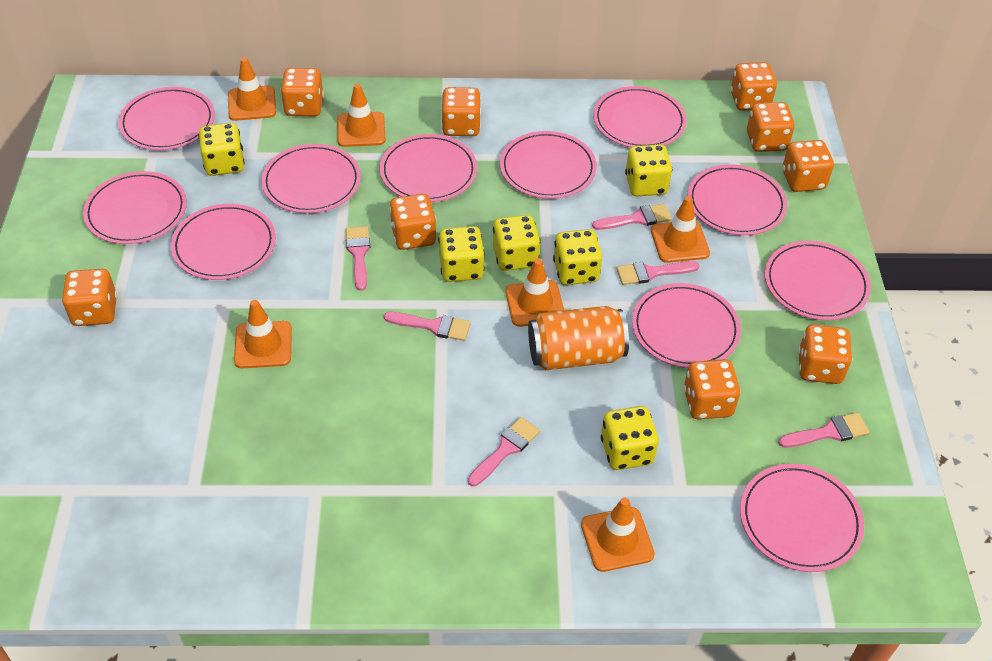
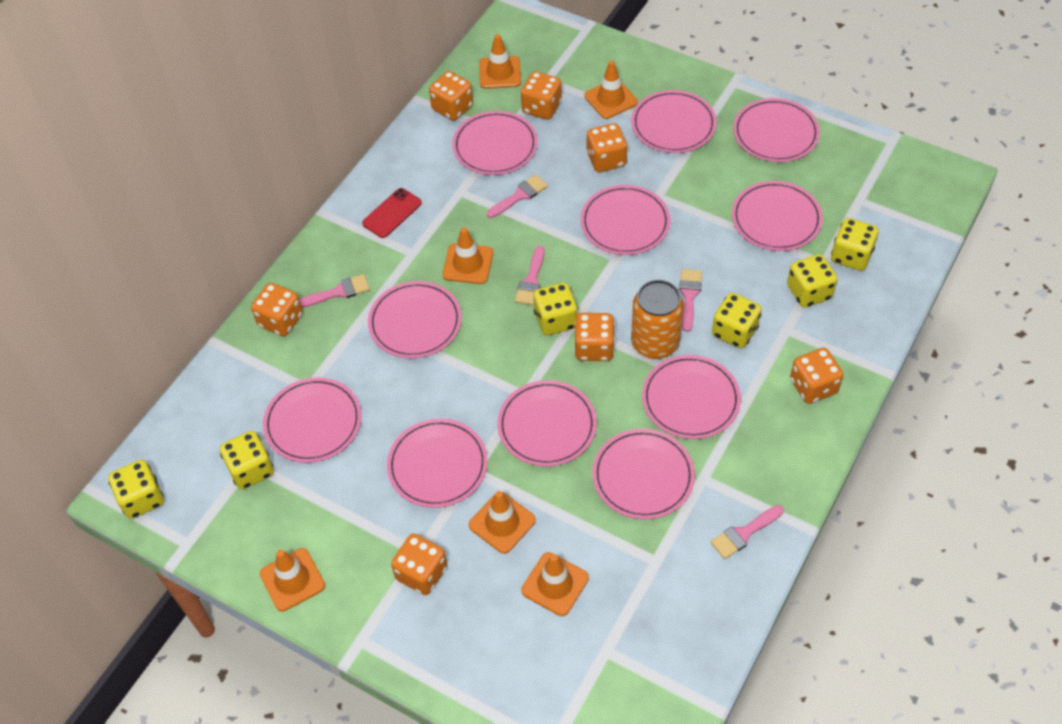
orange dice: 9 -> 7
pink brush: 6 -> 5
red phone: 0 -> 1

